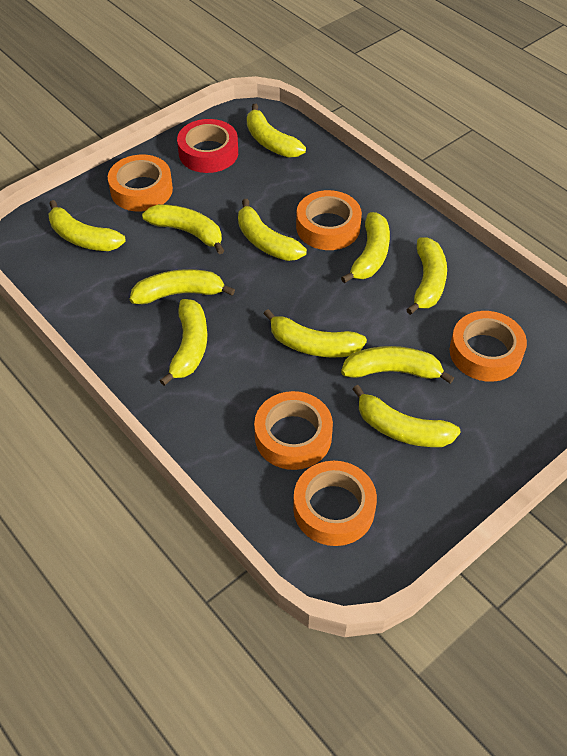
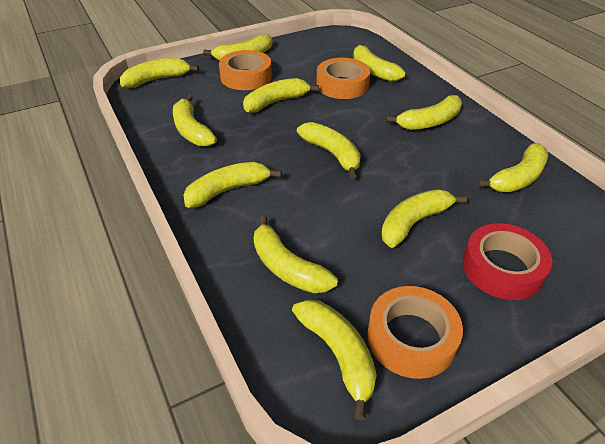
orange tape: 5 -> 3
yellow banana: 11 -> 12

